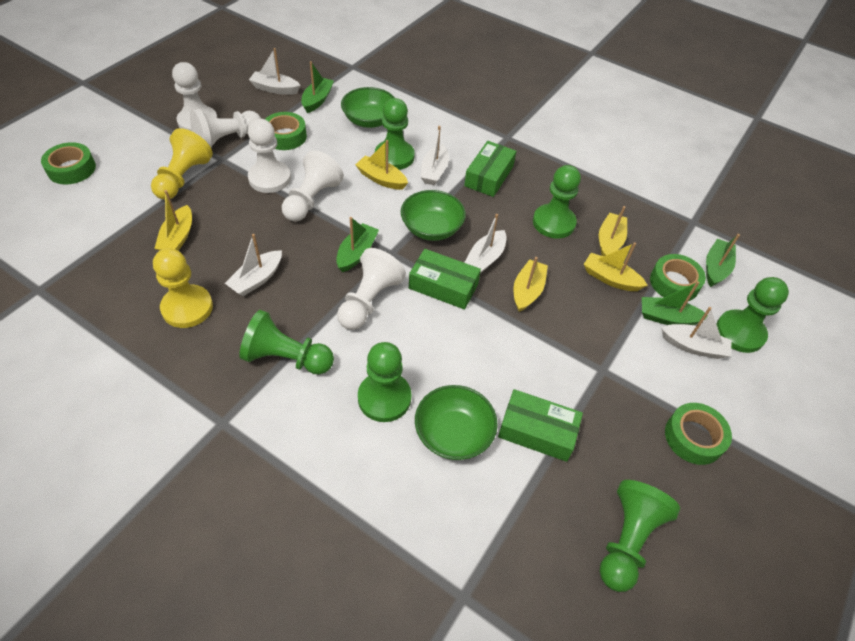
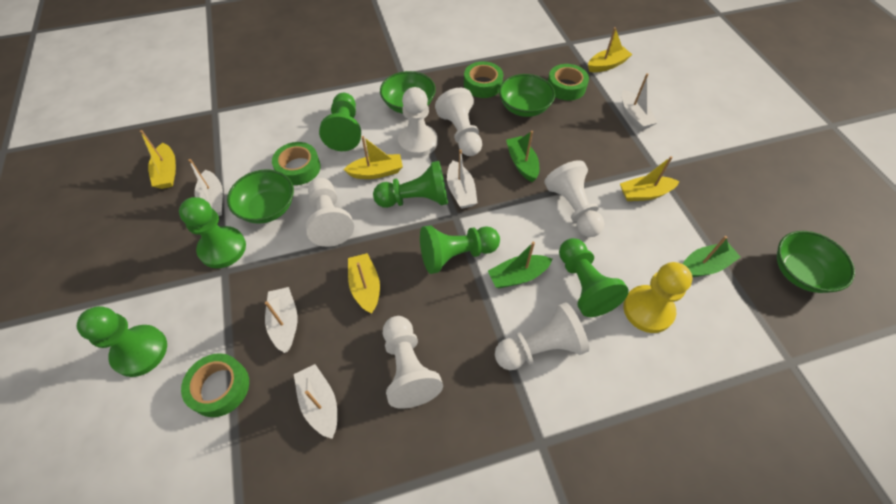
green boat: 4 -> 3
green bowl: 3 -> 4
green box: 3 -> 0
white pawn: 5 -> 6
yellow pawn: 2 -> 1

